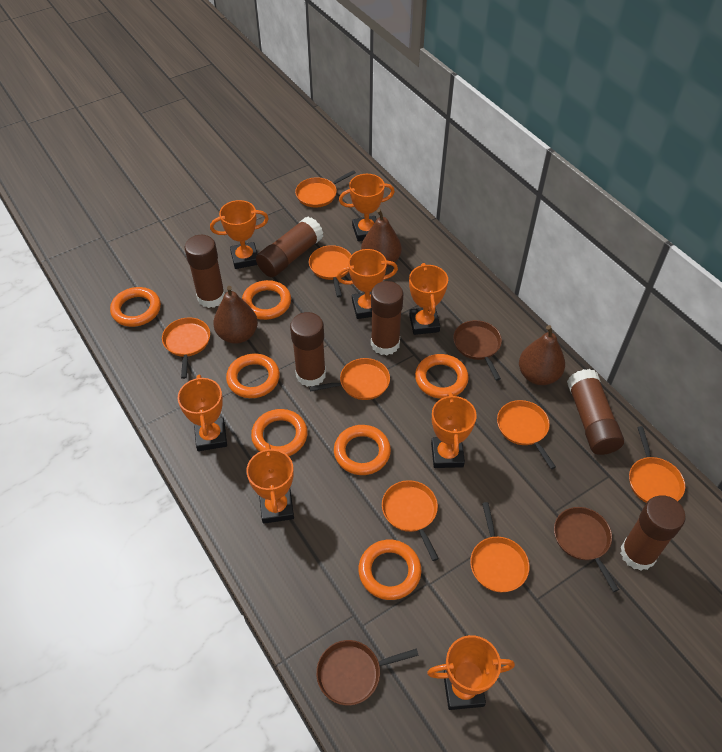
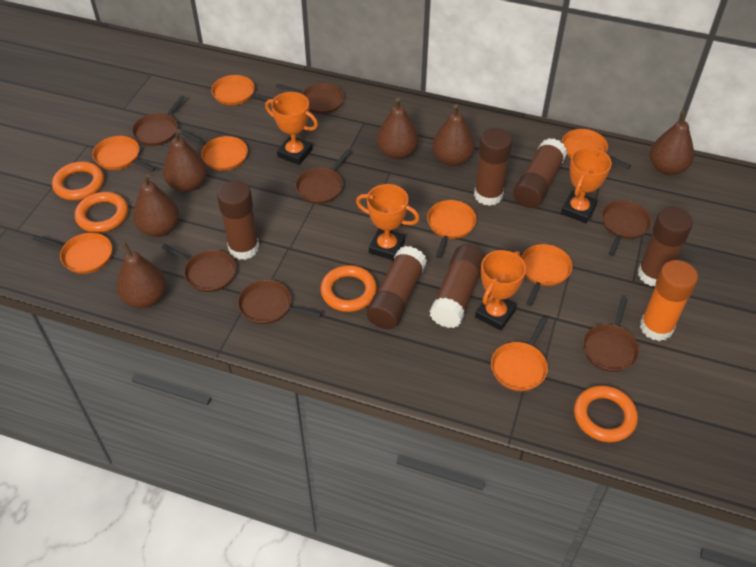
brown pan: 3 -> 7
brown pear: 3 -> 6
orange glue stick: 0 -> 1
orange ring: 7 -> 4
orange trophy: 8 -> 4

